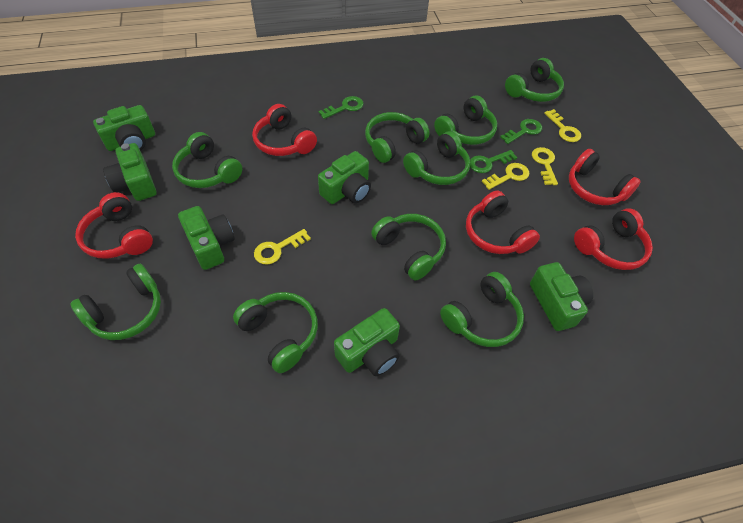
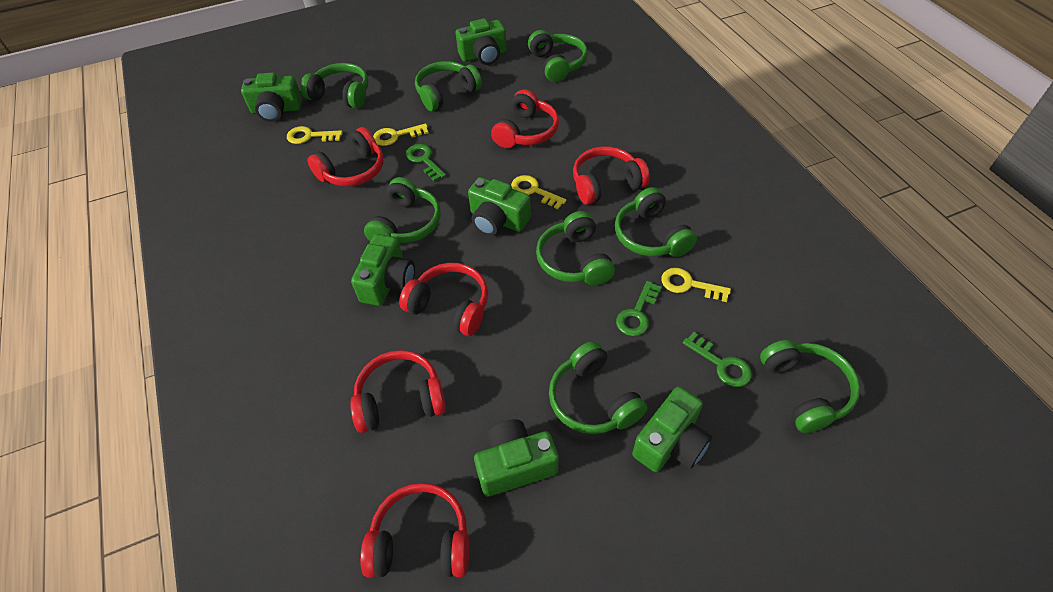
green headphones: 9 -> 8
red headphones: 5 -> 6

